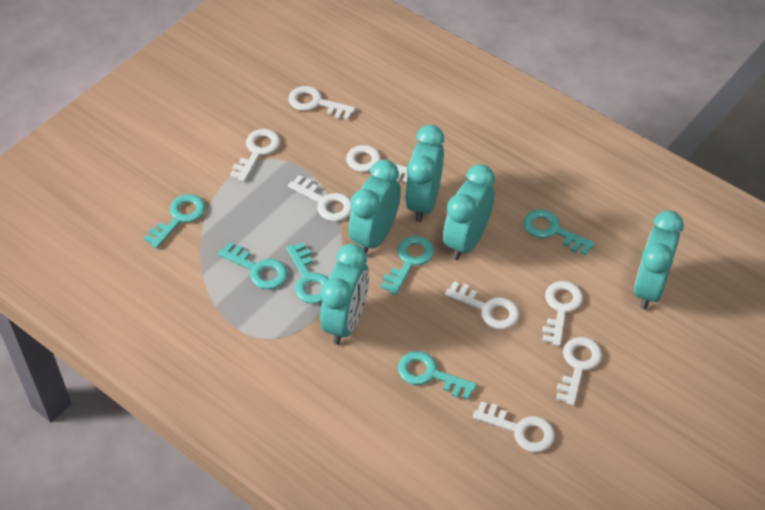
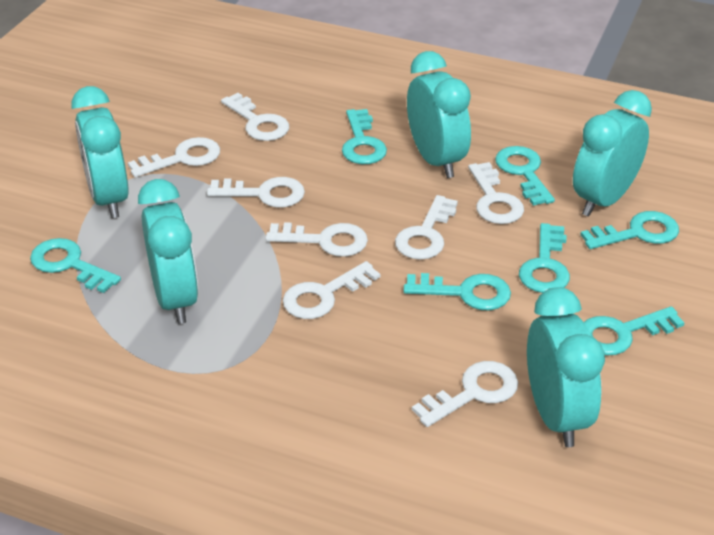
turquoise key: 6 -> 7

